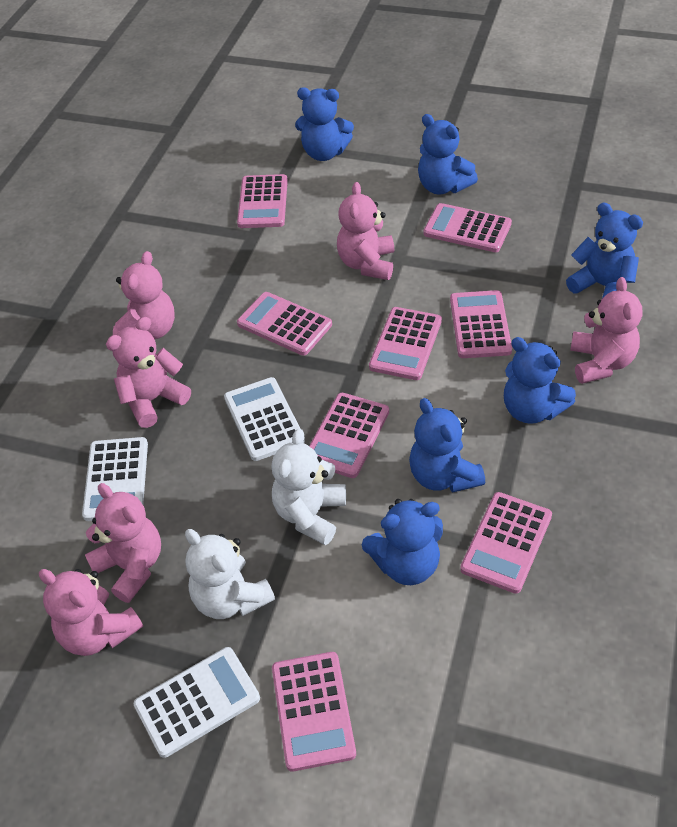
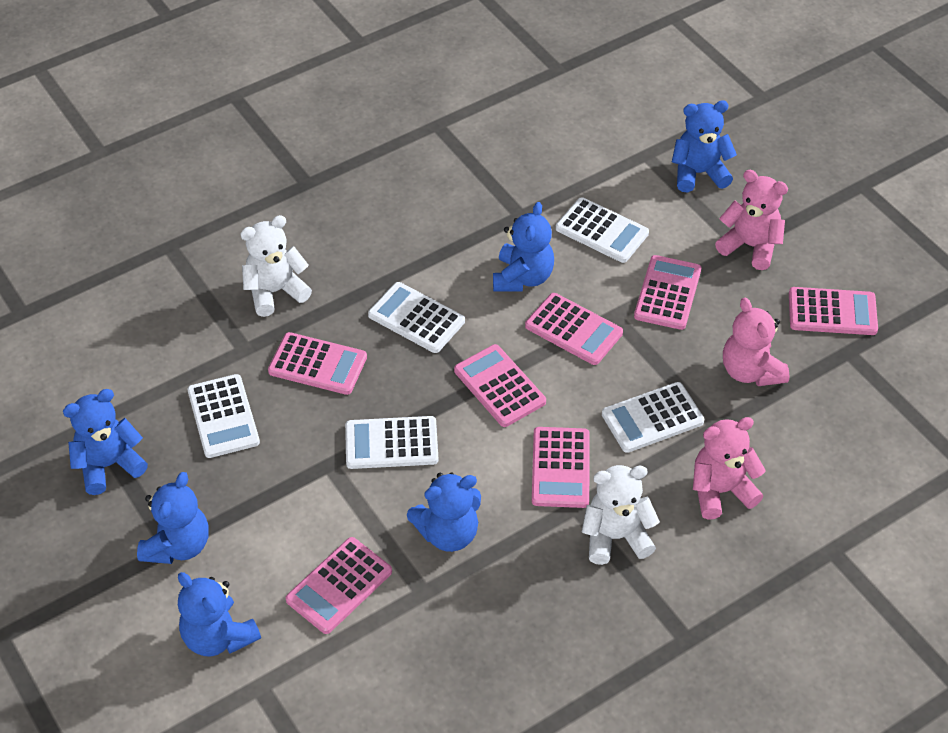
pink calculator: 8 -> 7
pink teddy bear: 6 -> 3
white calculator: 3 -> 5

